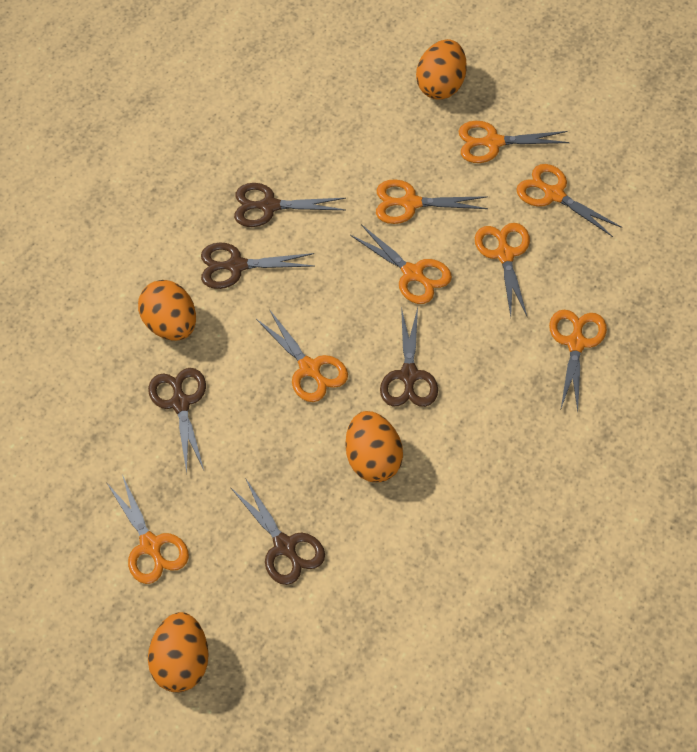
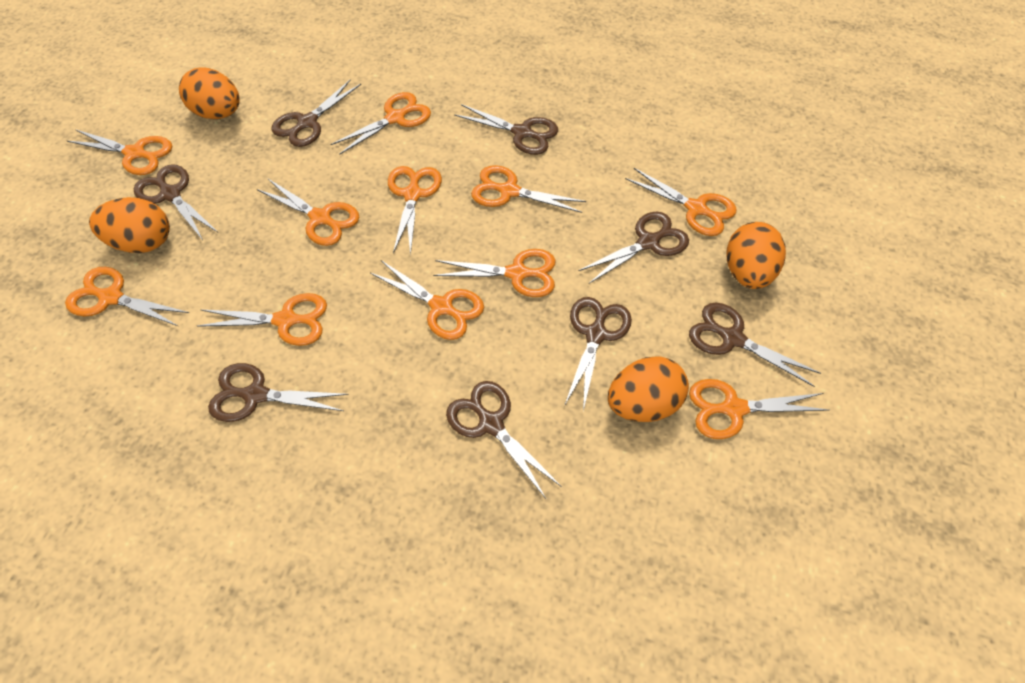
brown scissors: 5 -> 8
orange scissors: 8 -> 11

